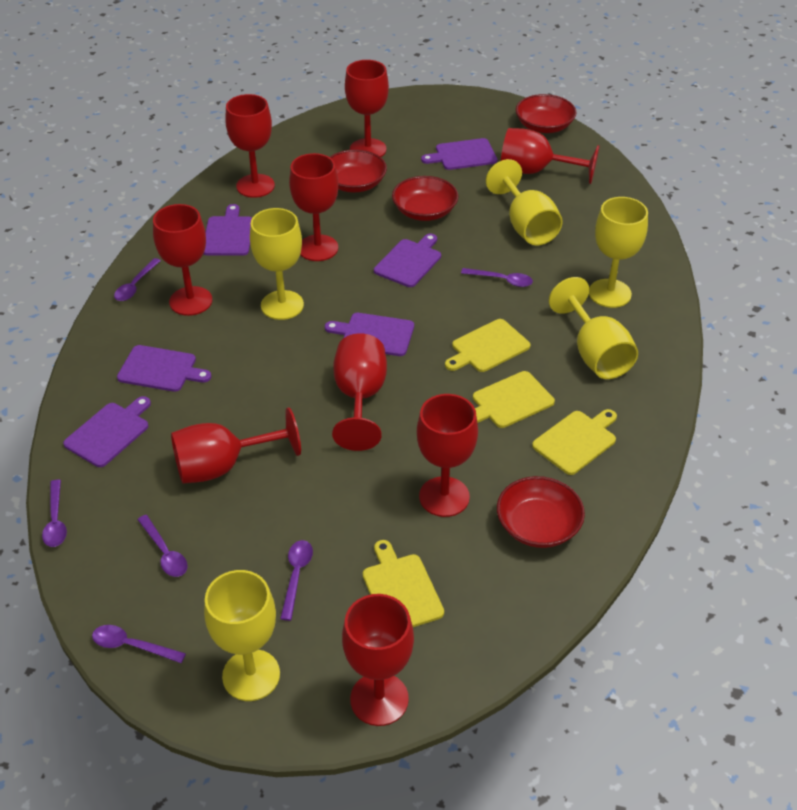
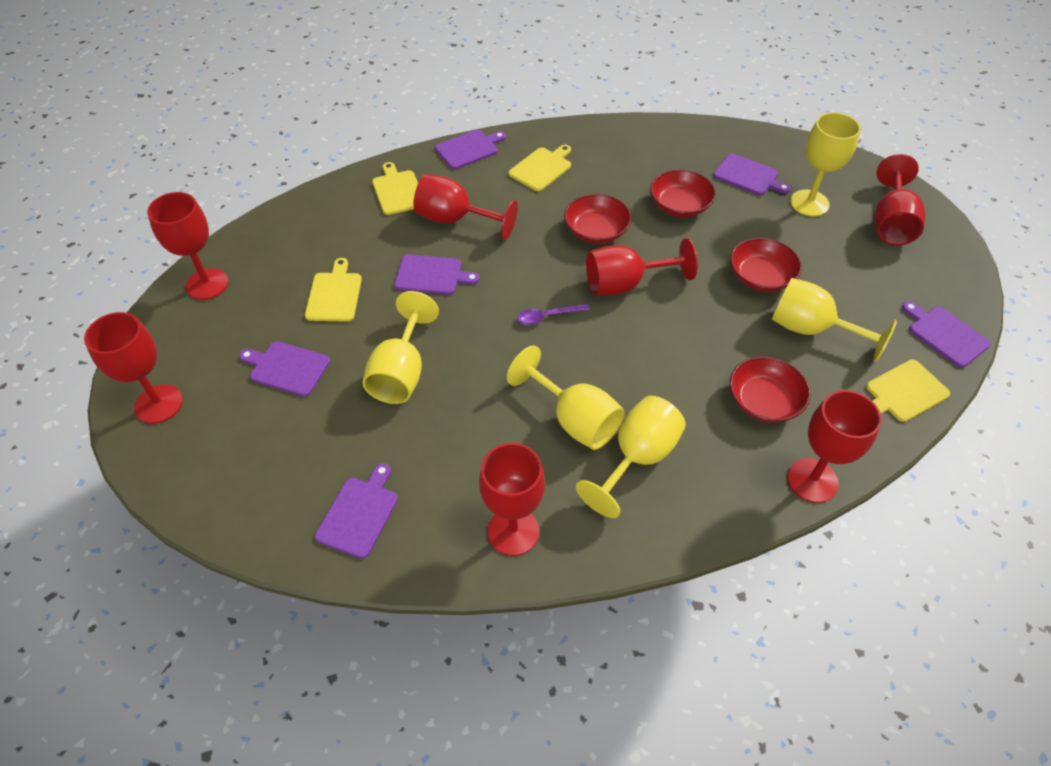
purple spoon: 6 -> 1
red goblet: 9 -> 7

